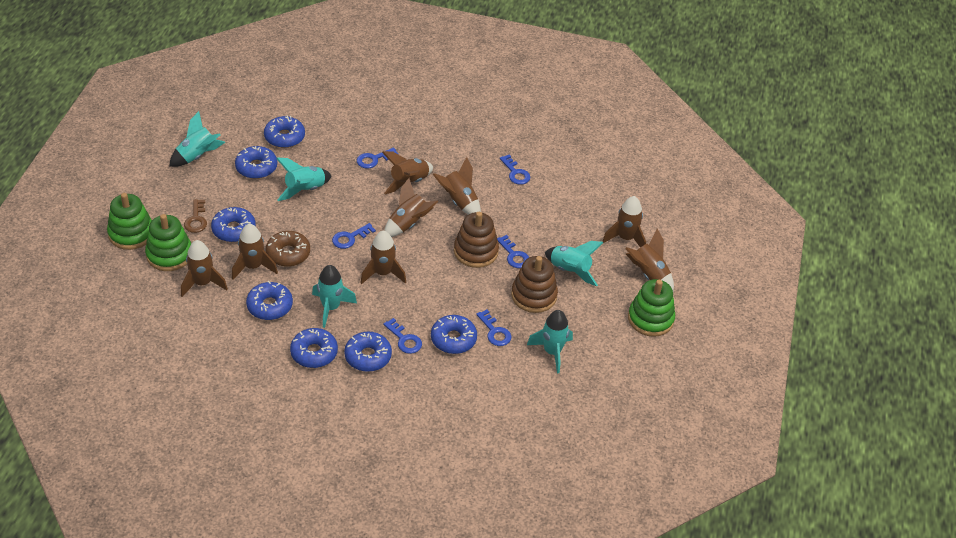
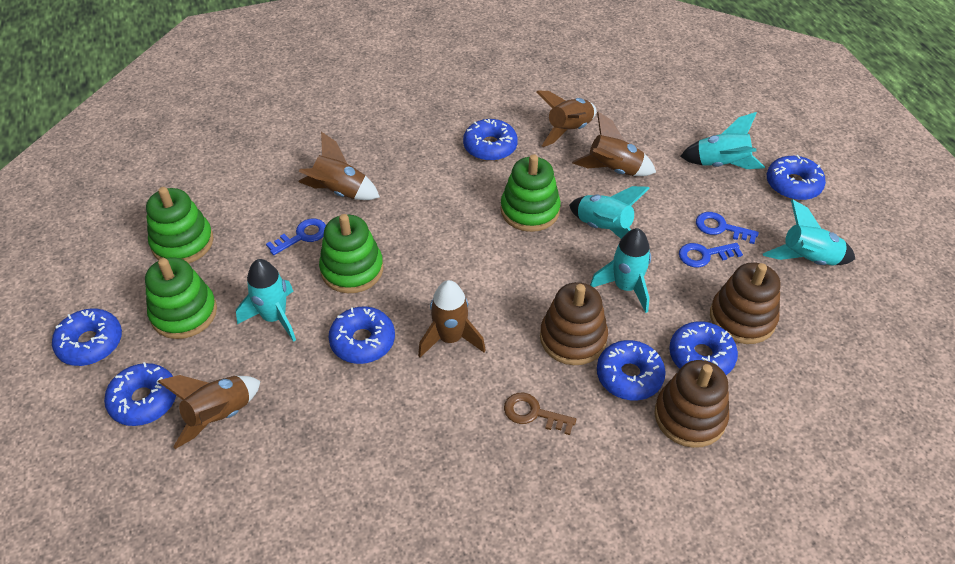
blue key: 6 -> 3
brown donut: 1 -> 0
brown rocket: 8 -> 5
brown stacking toy: 2 -> 3
green stacking toy: 3 -> 4

